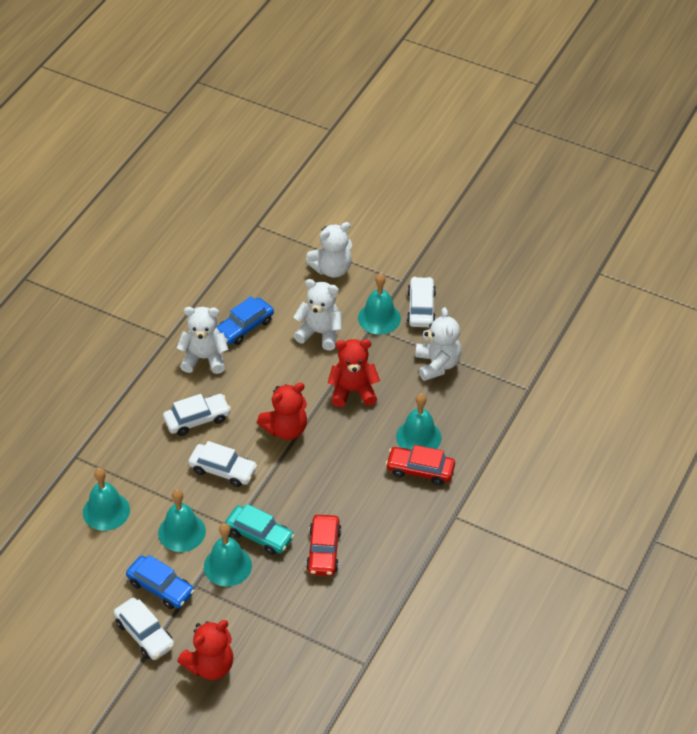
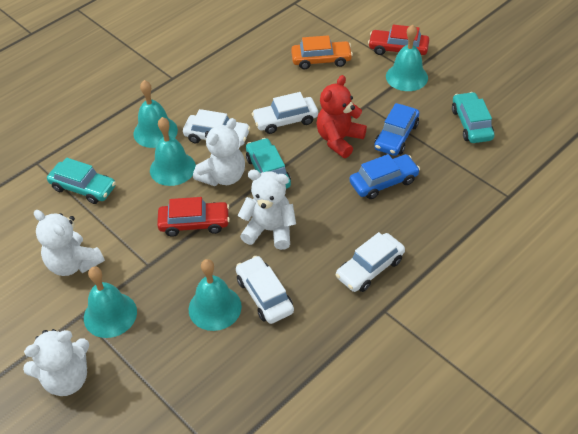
orange car: 0 -> 1
red teddy bear: 3 -> 1
turquoise car: 1 -> 3

